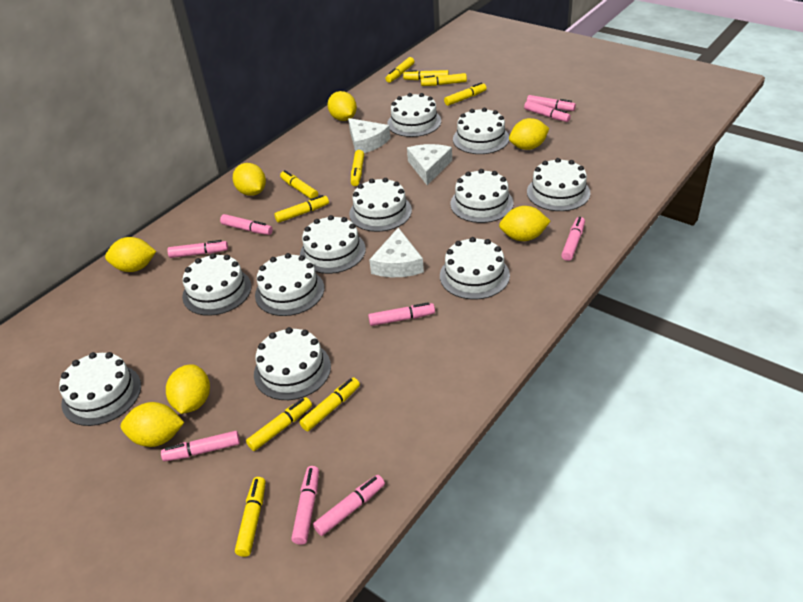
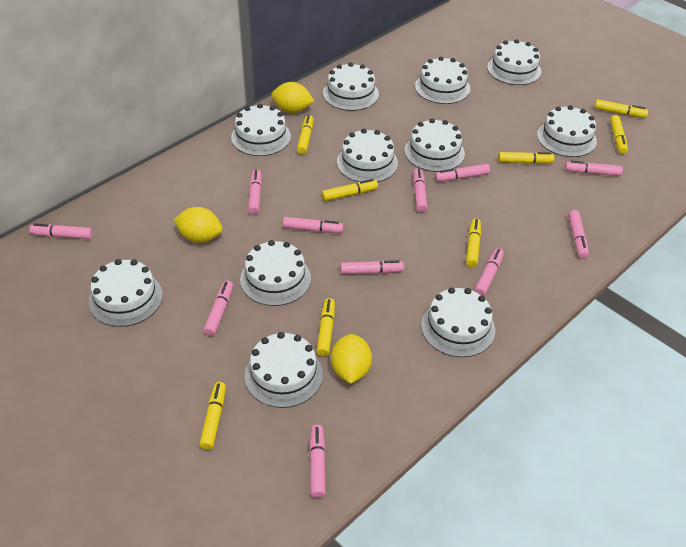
pink marker: 9 -> 11
white cheese: 3 -> 0
yellow lemon: 7 -> 3
yellow marker: 10 -> 8

